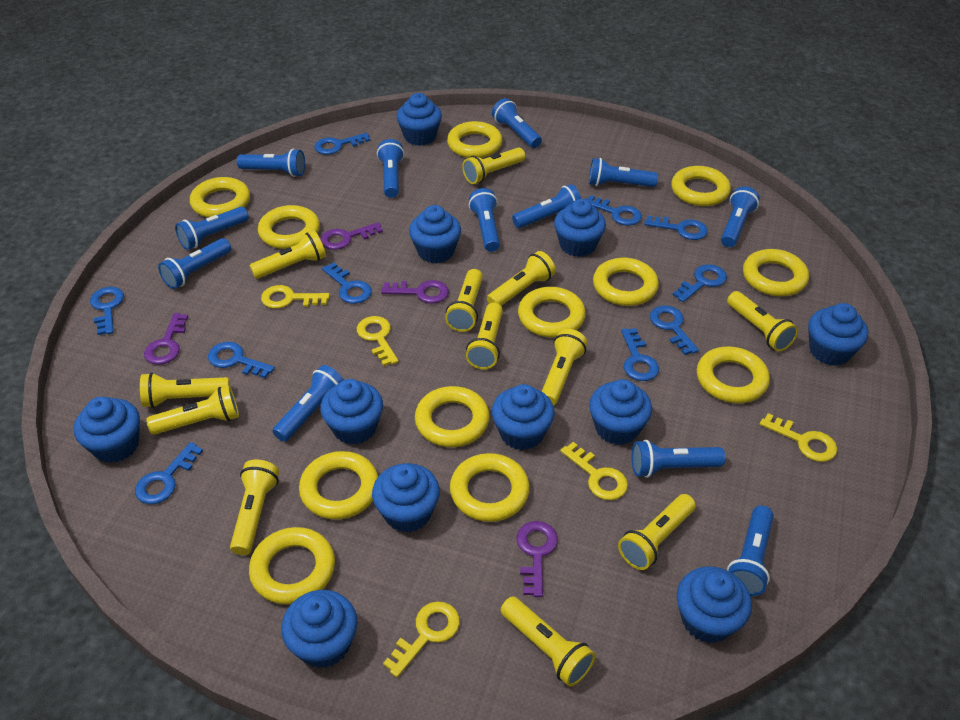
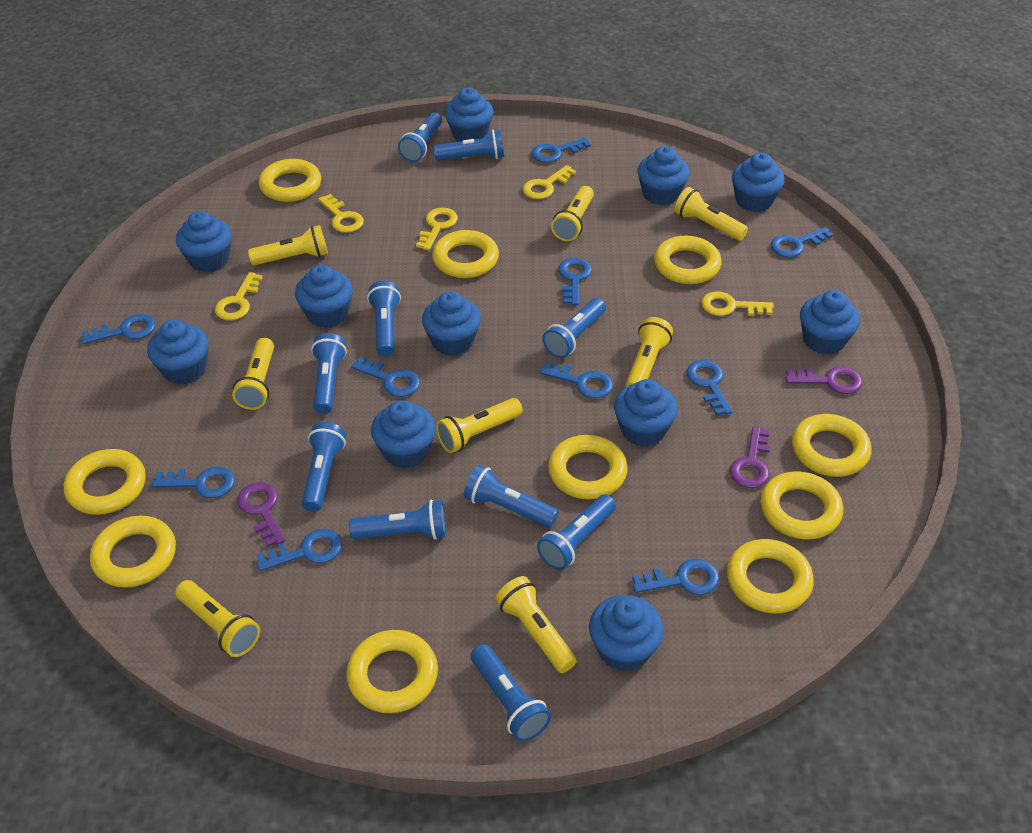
blue flashlight: 12 -> 10
purple key: 4 -> 3
yellow flashlight: 12 -> 8
yellow ring: 12 -> 10

